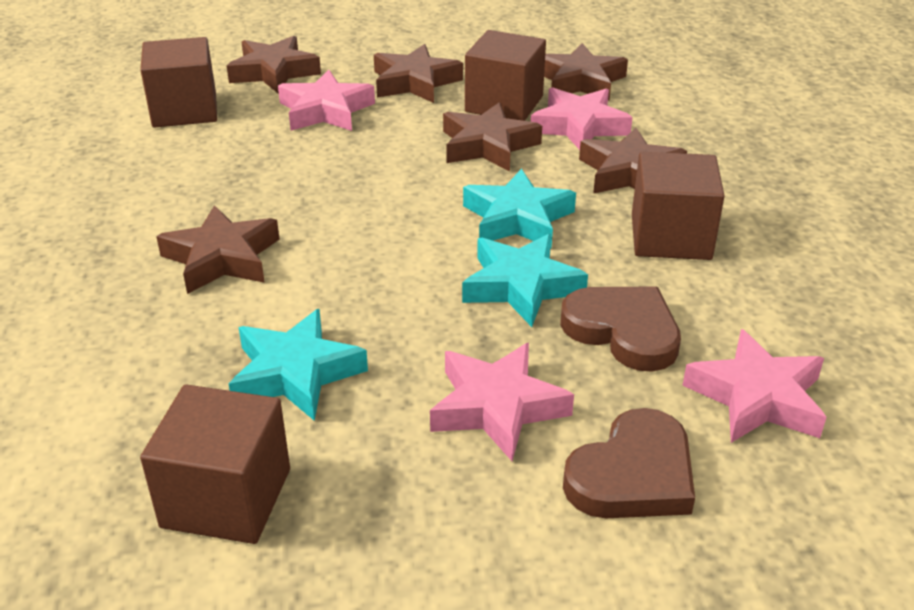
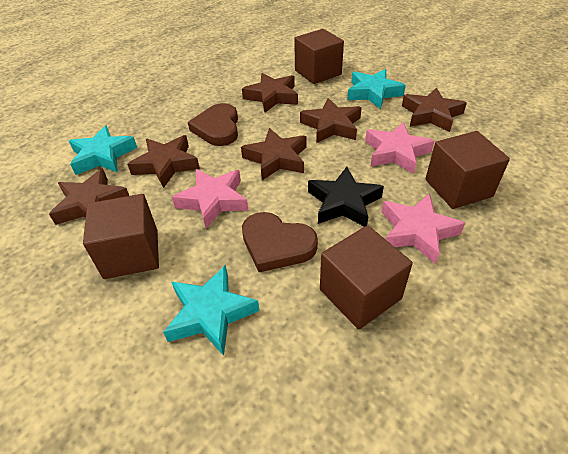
black star: 0 -> 1
pink star: 4 -> 3

